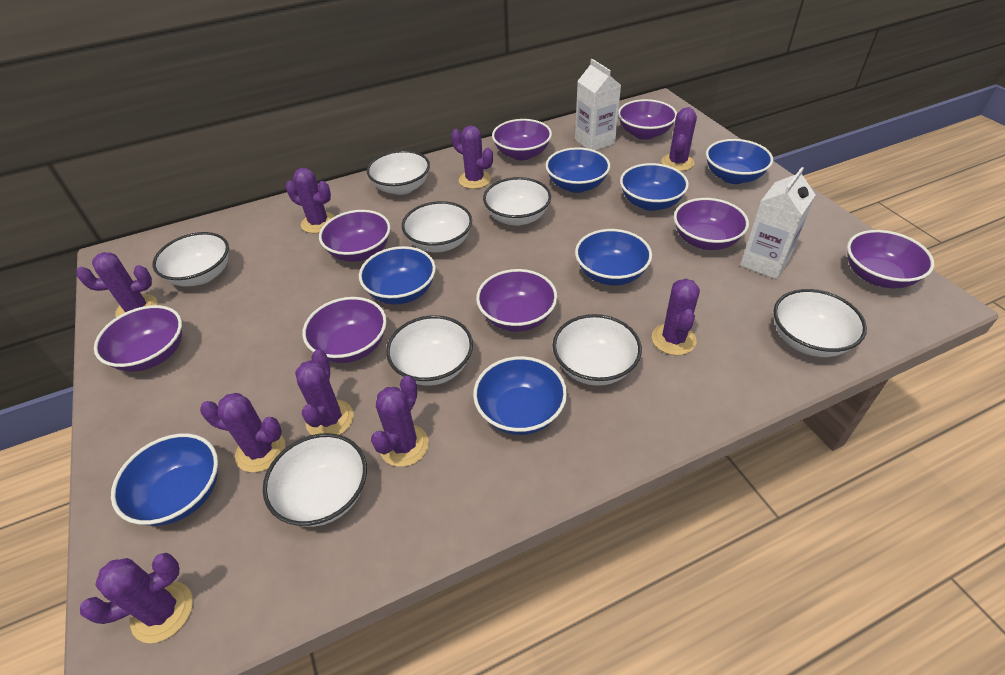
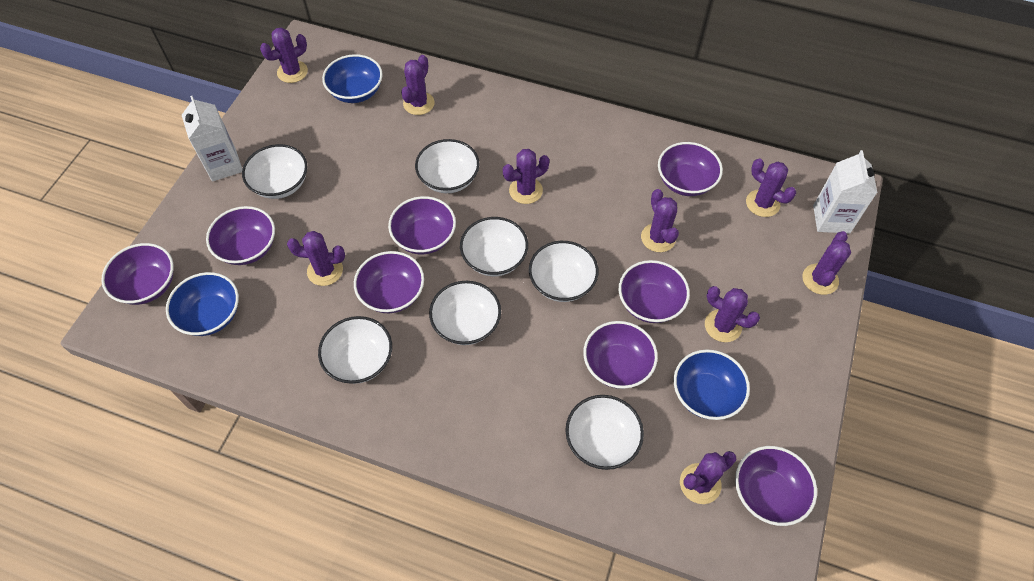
blue bowl: 7 -> 3
white bowl: 8 -> 7

